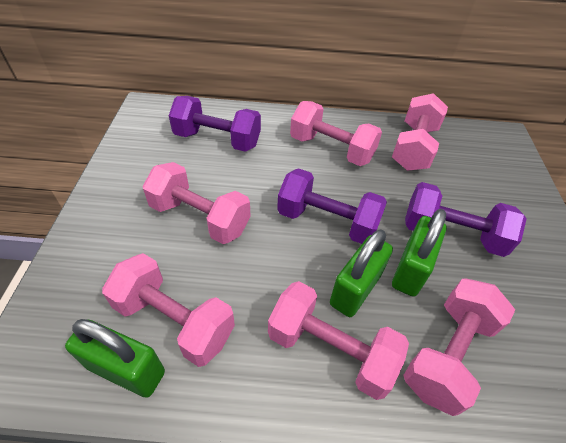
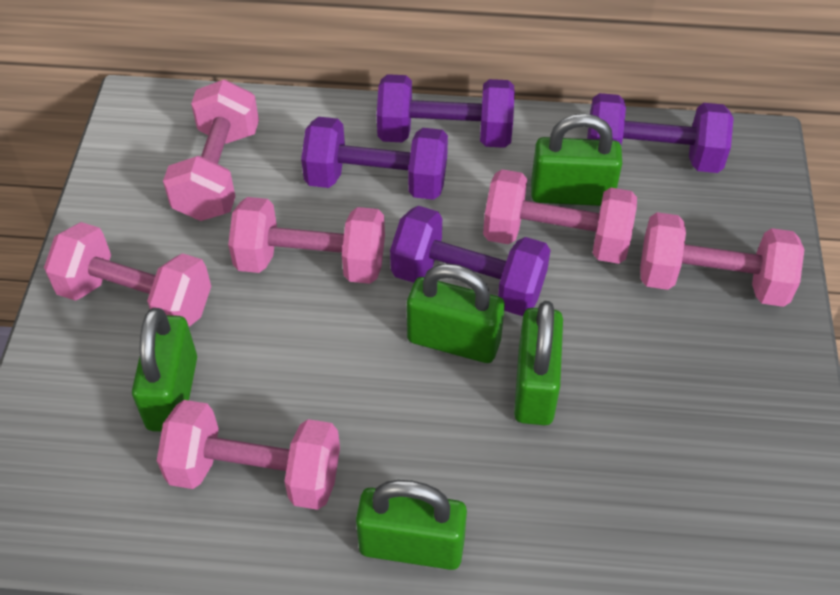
green padlock: 3 -> 5
purple dumbbell: 3 -> 4

